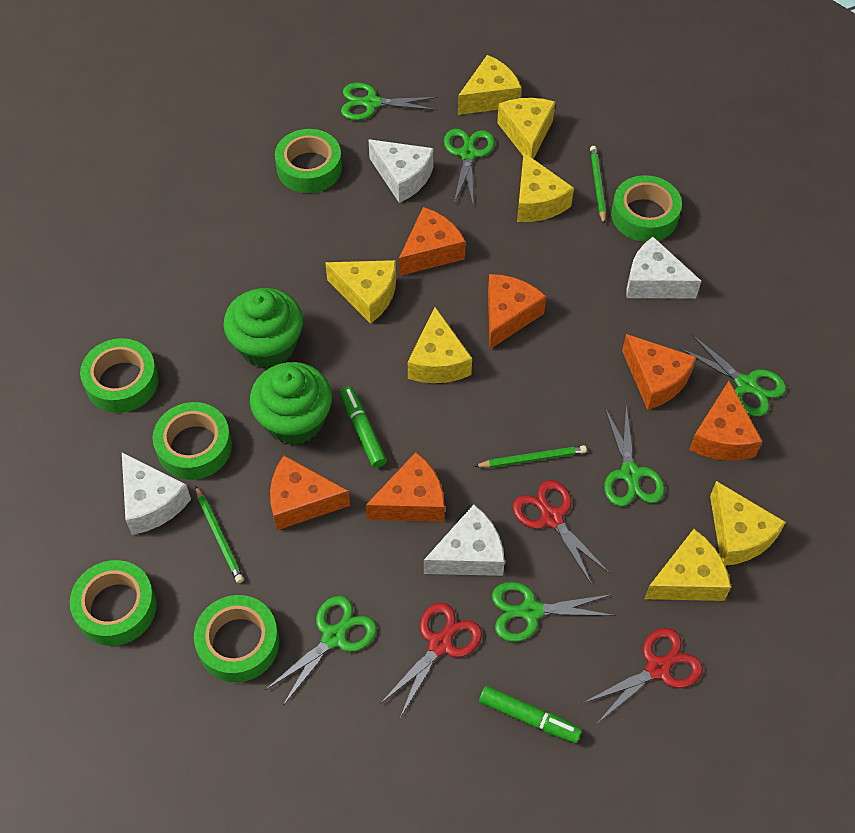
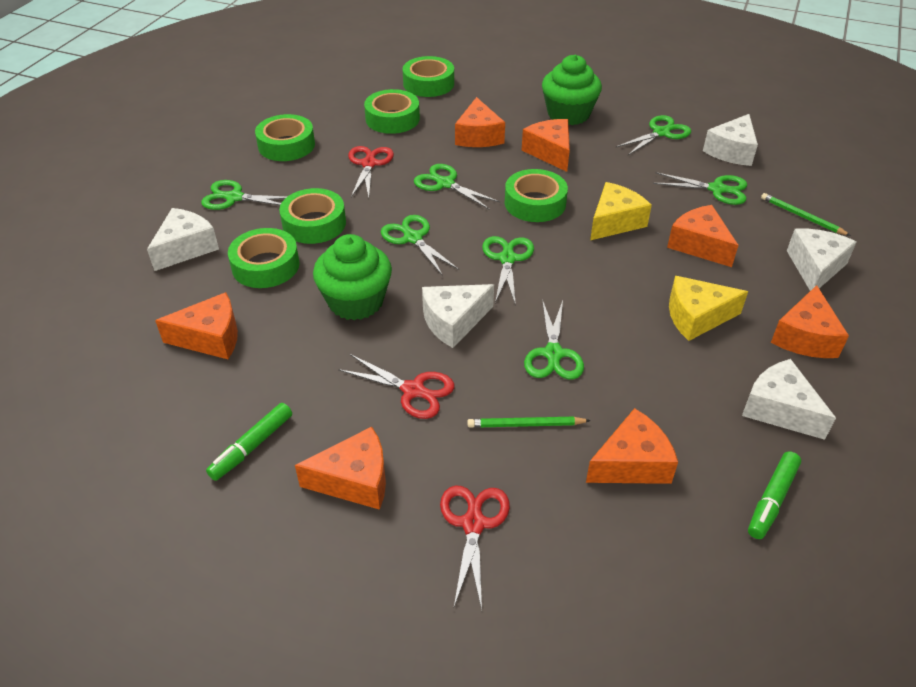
green pencil: 3 -> 2
green scissors: 6 -> 7
orange cheese: 6 -> 7
white cheese: 4 -> 5
yellow cheese: 7 -> 2

